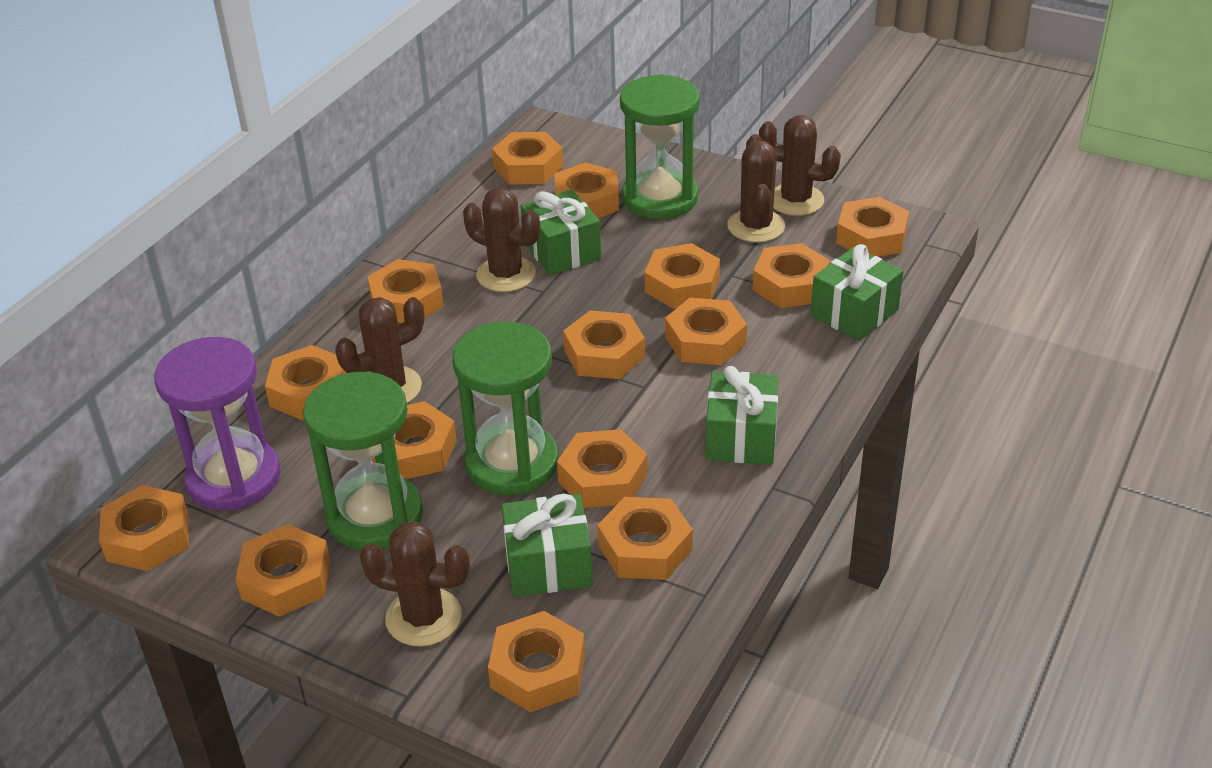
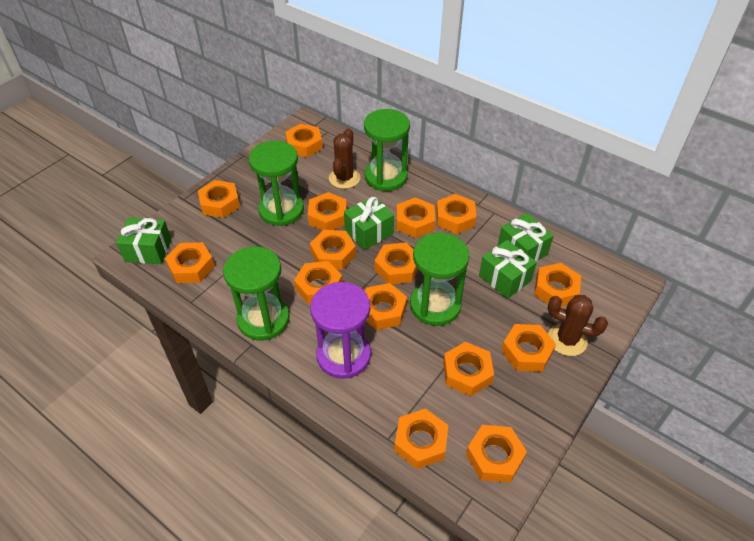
brown cactus: 5 -> 2
green hourglass: 3 -> 4

